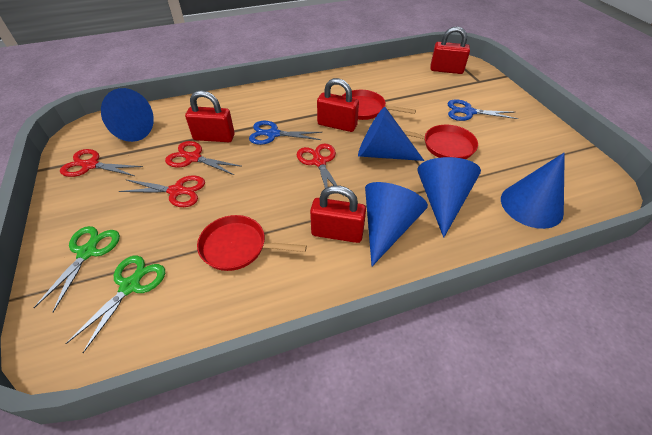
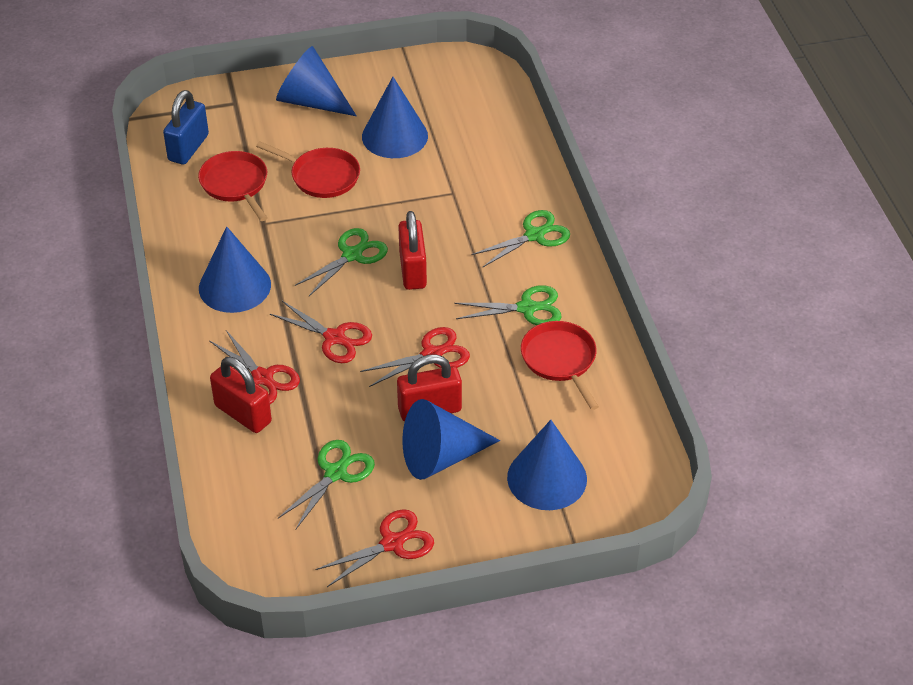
blue padlock: 0 -> 1
blue scissors: 2 -> 0
green scissors: 2 -> 4
red padlock: 4 -> 3

